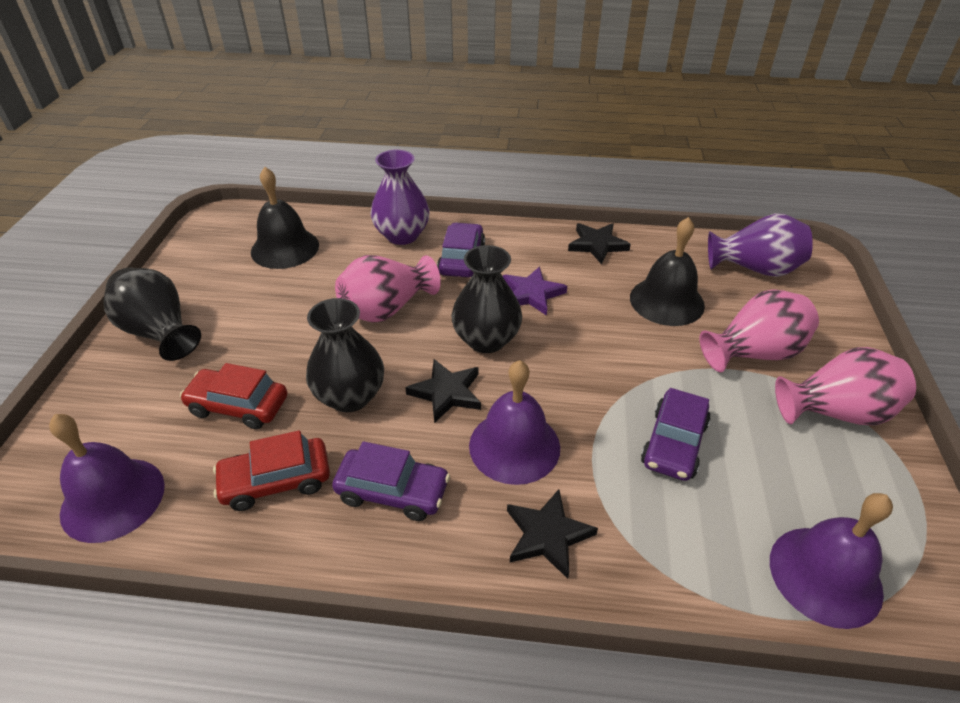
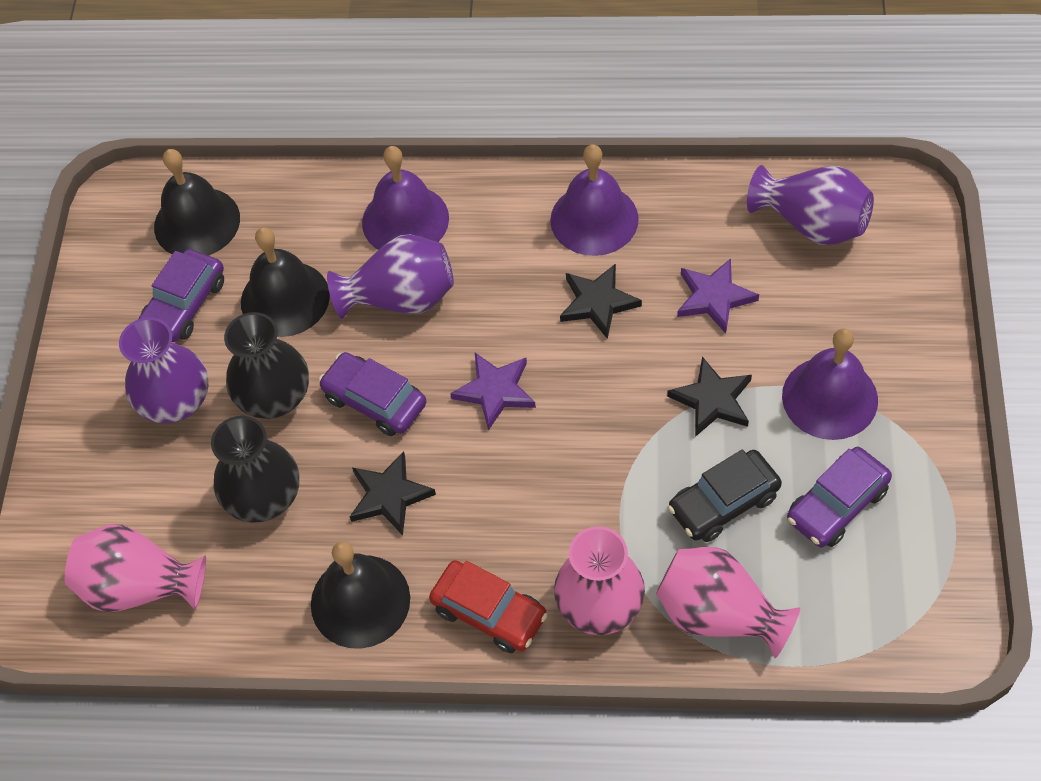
black bell: 2 -> 3
black car: 0 -> 1
black vase: 3 -> 2
purple star: 1 -> 2
purple vase: 2 -> 3
red car: 2 -> 1

